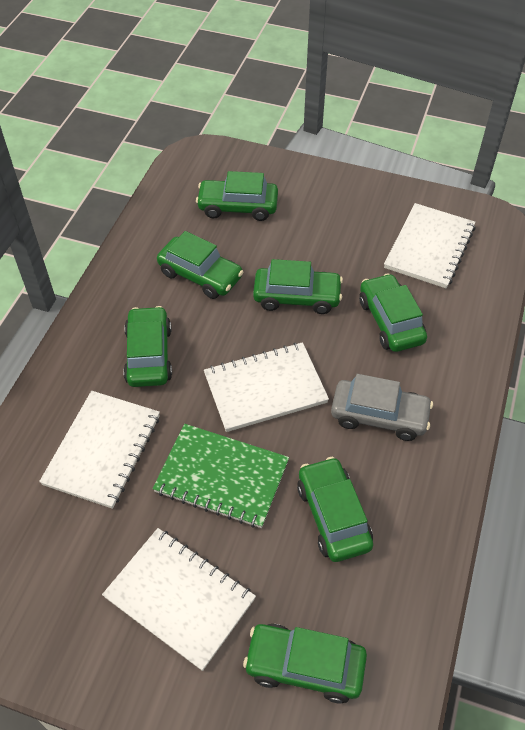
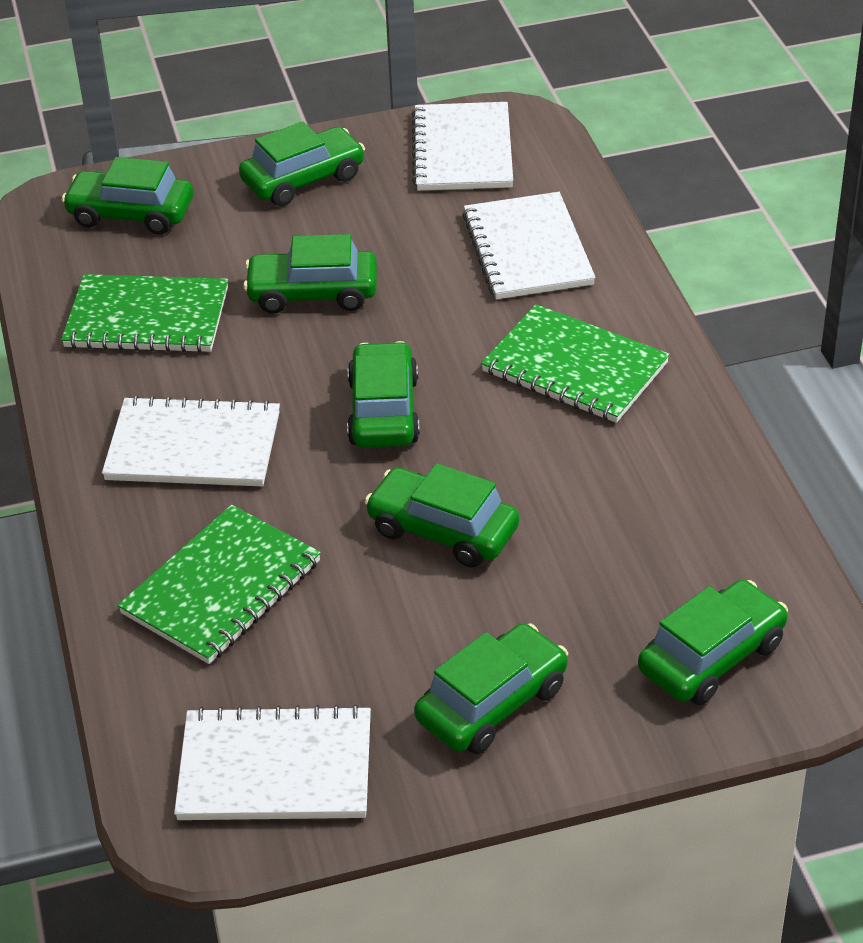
green notebook: 1 -> 3
grey car: 1 -> 0

